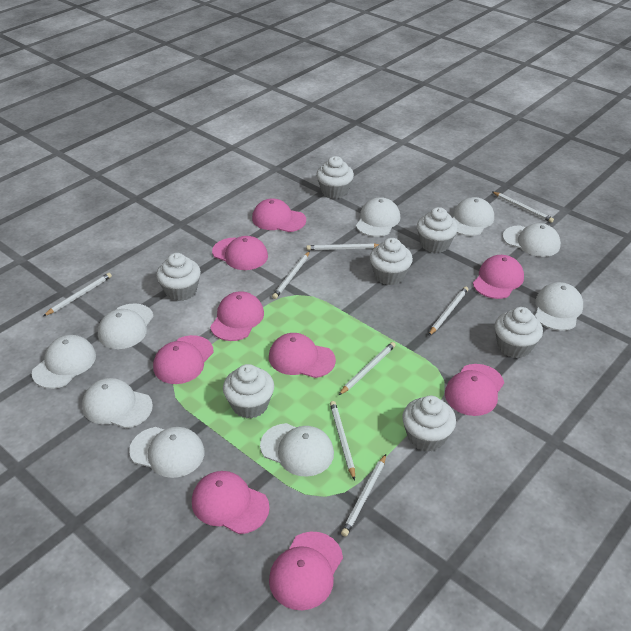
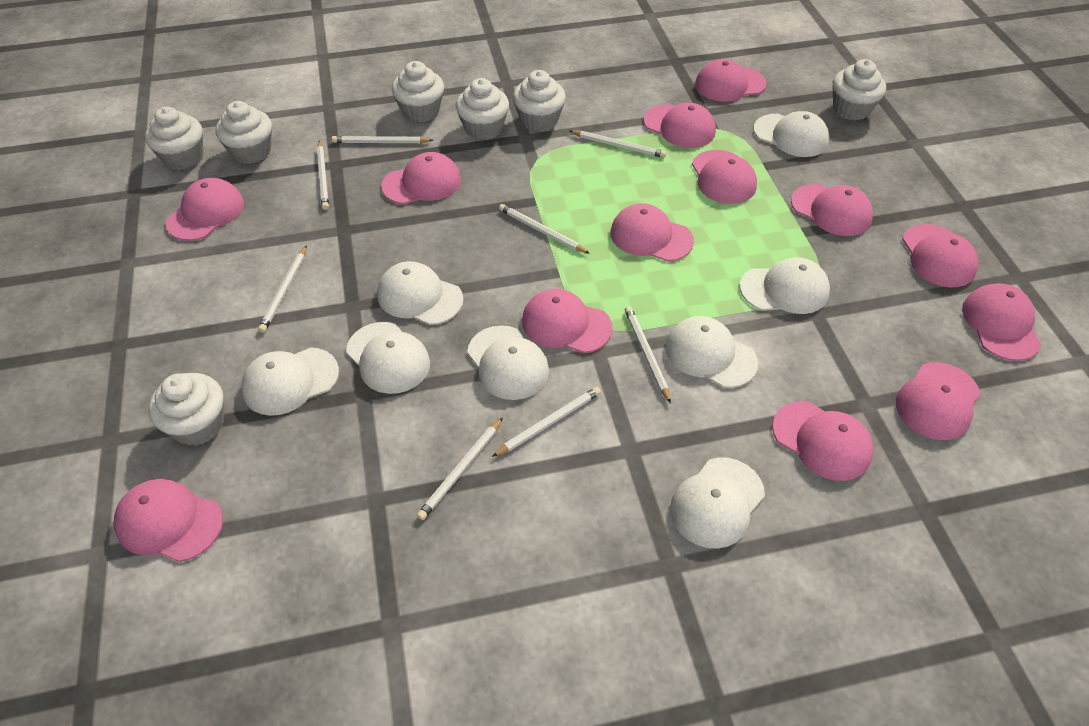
pink cap: 9 -> 13
white cap: 9 -> 8

